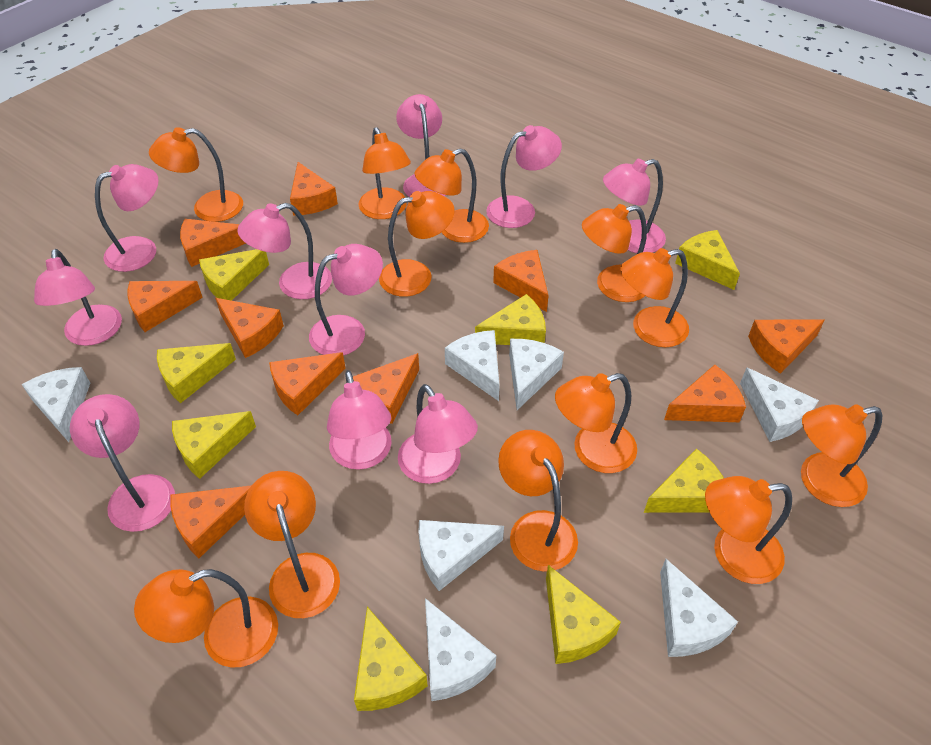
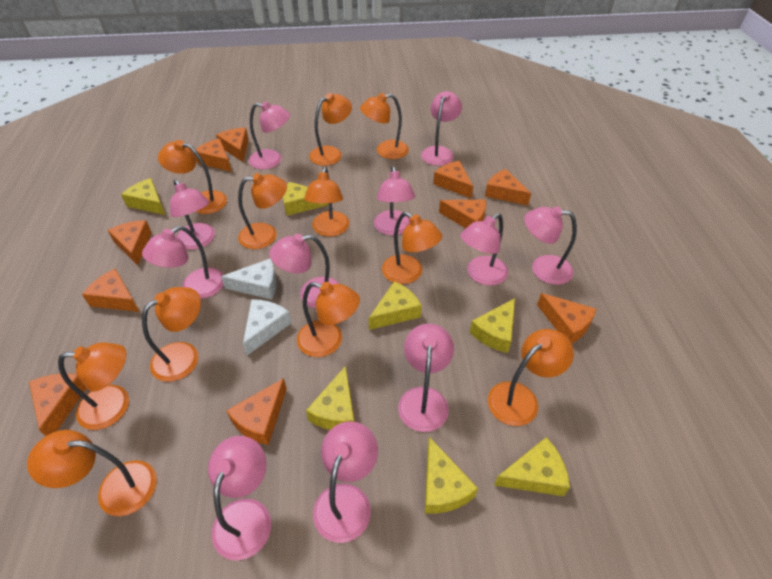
orange lamp: 12 -> 11
pink lamp: 10 -> 11
white cheese: 7 -> 2
yellow cheese: 8 -> 7

